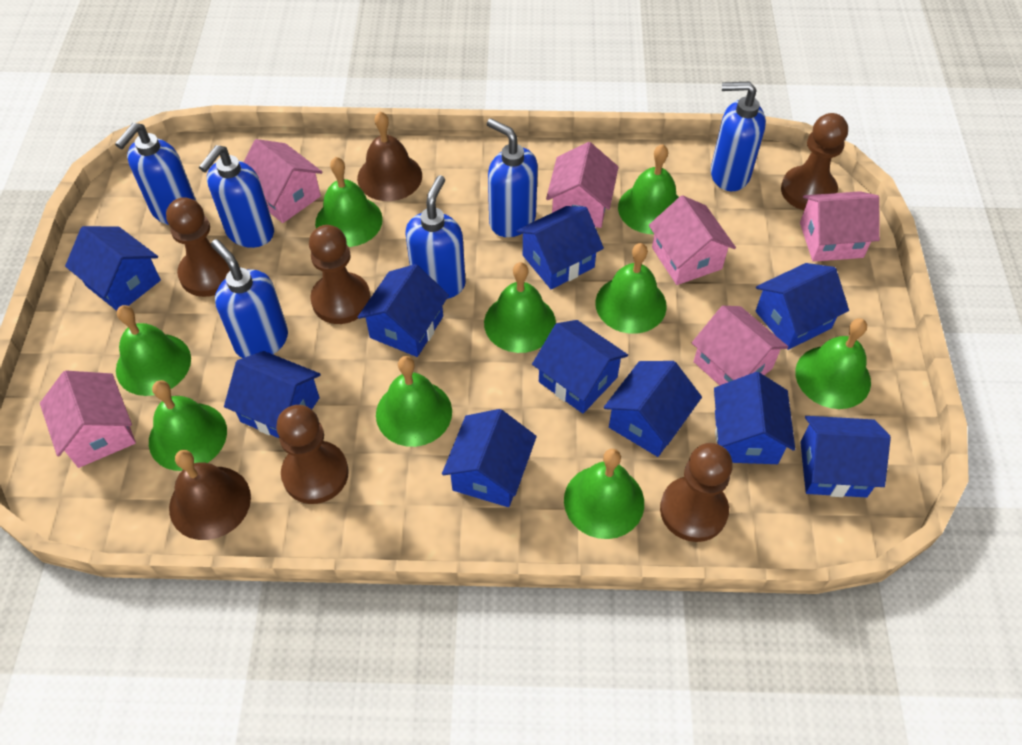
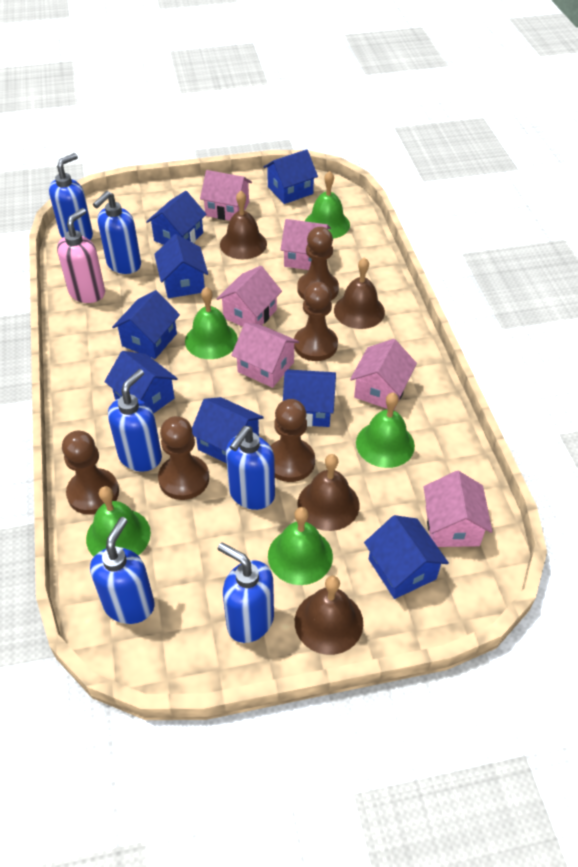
blue house: 10 -> 8
brown bell: 2 -> 4
green bell: 9 -> 5
pink soap dispenser: 0 -> 1

